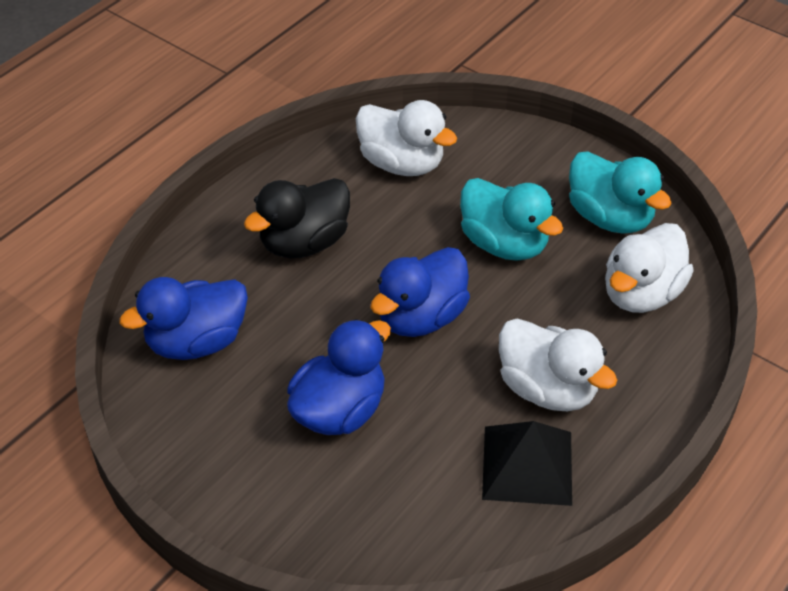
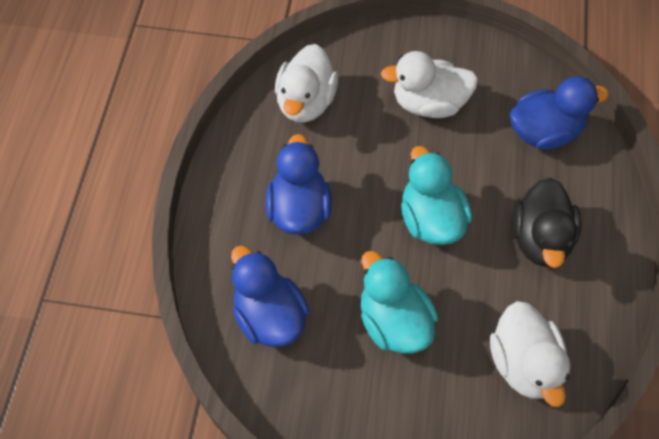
black pyramid: 1 -> 0

